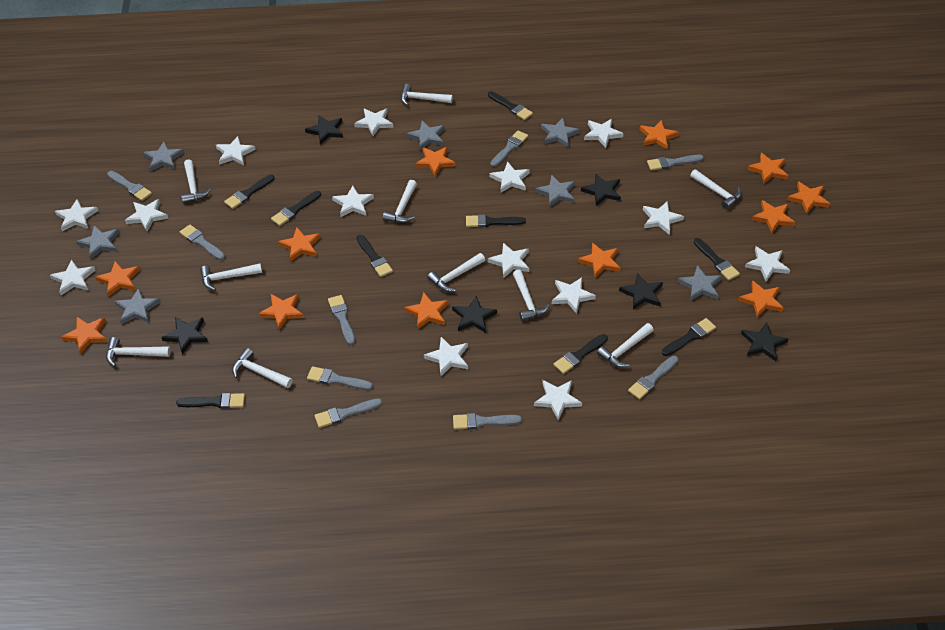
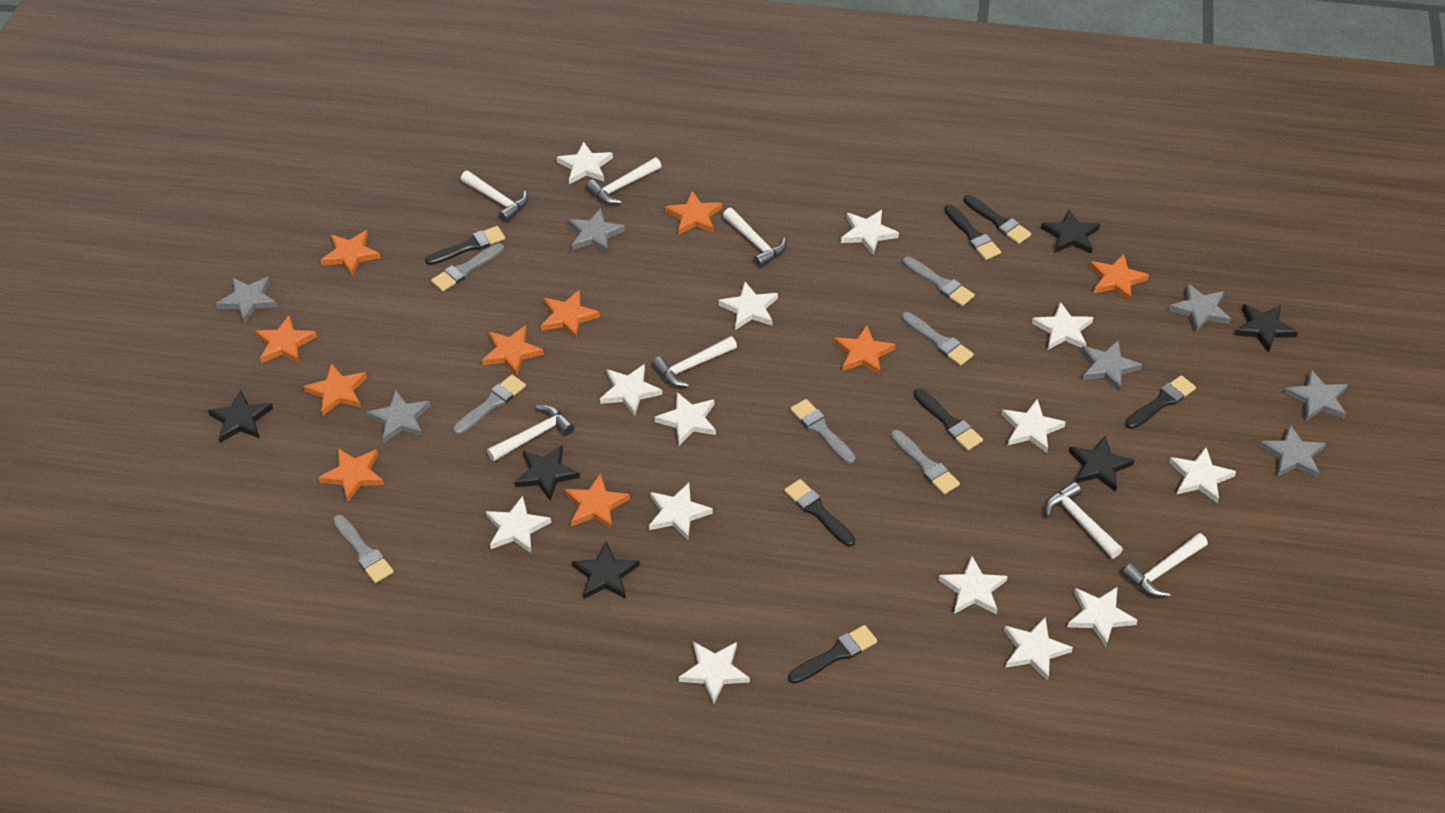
black brush: 9 -> 7
grey brush: 9 -> 7
orange star: 12 -> 10
white hammer: 10 -> 7

